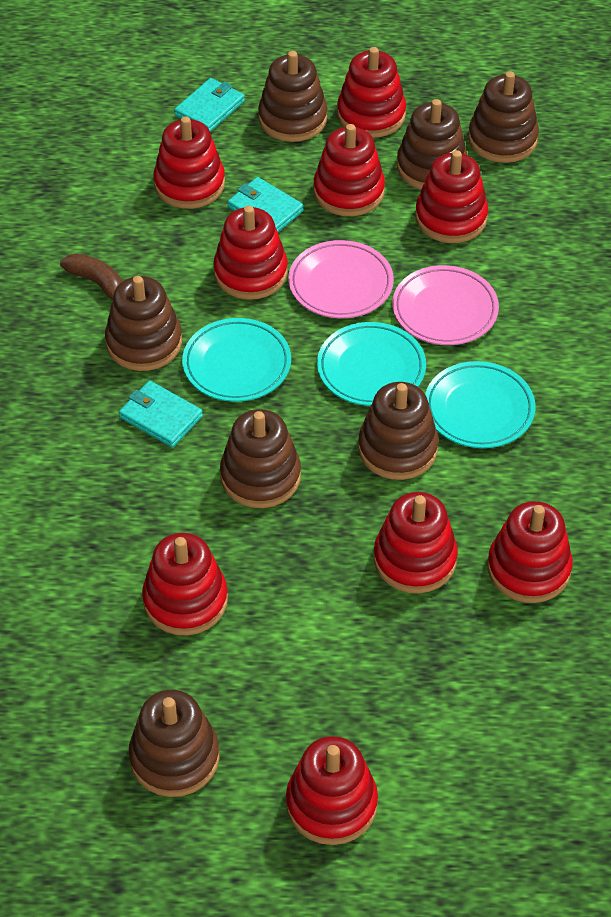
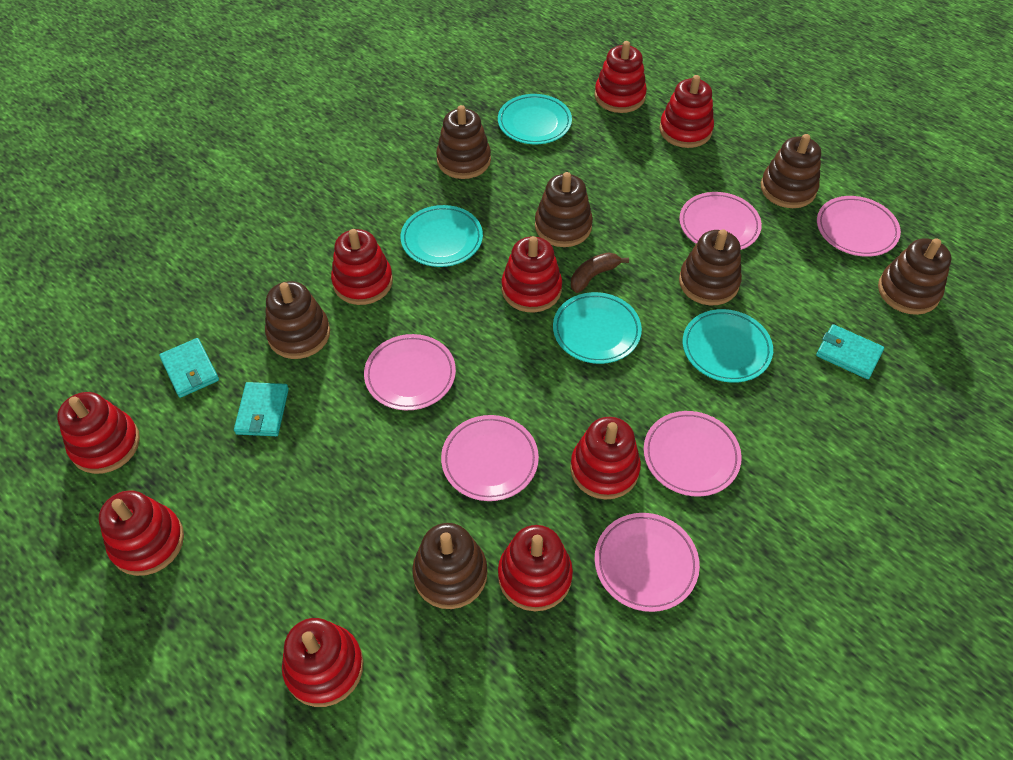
pink plate: 2 -> 6
turquoise plate: 3 -> 4

